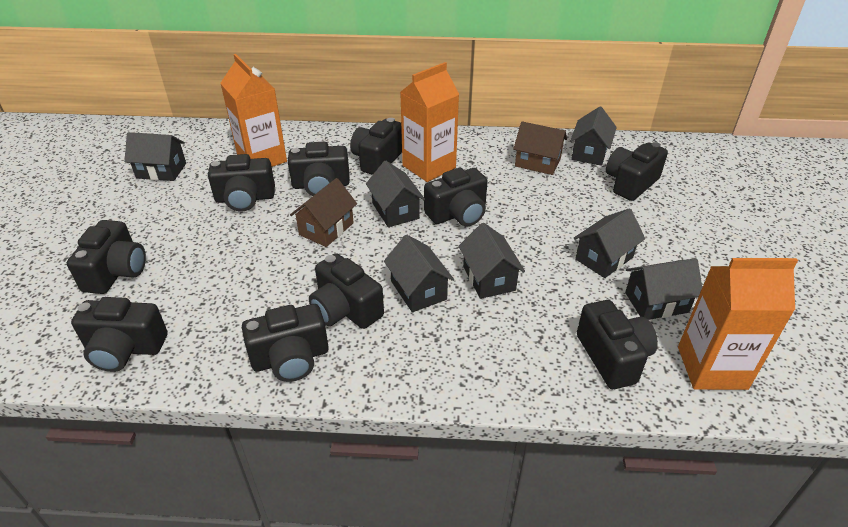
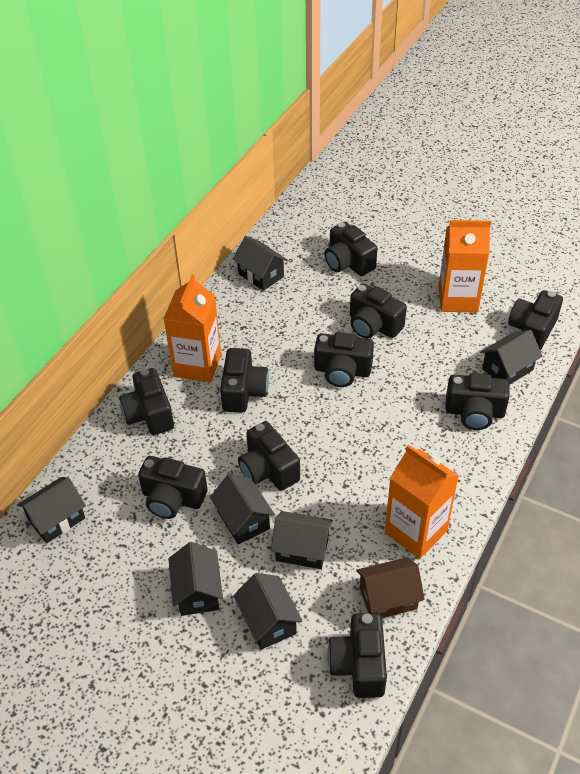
brown house: 2 -> 1

